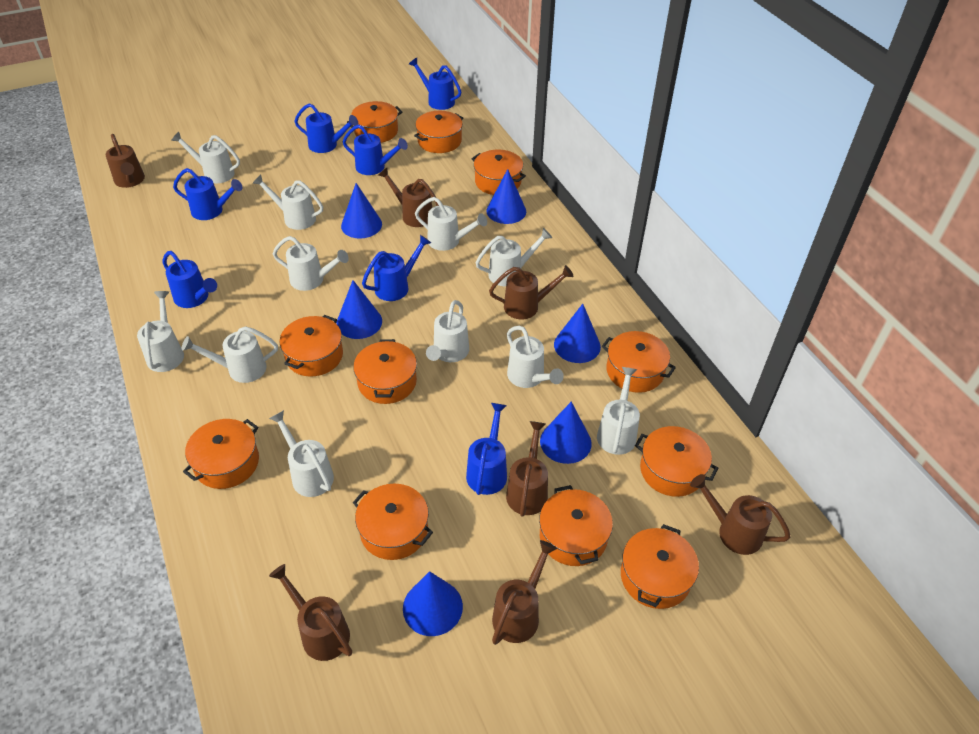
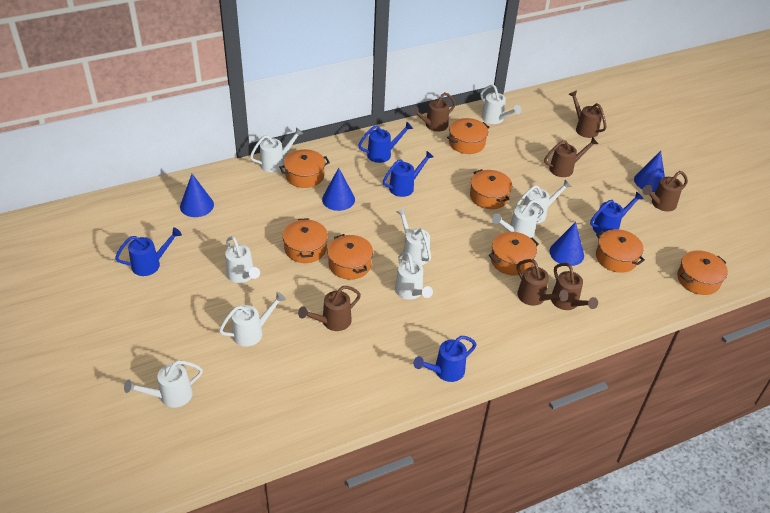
blue cone: 6 -> 4
blue watering can: 7 -> 5
orange pot: 11 -> 8
white watering can: 11 -> 9

